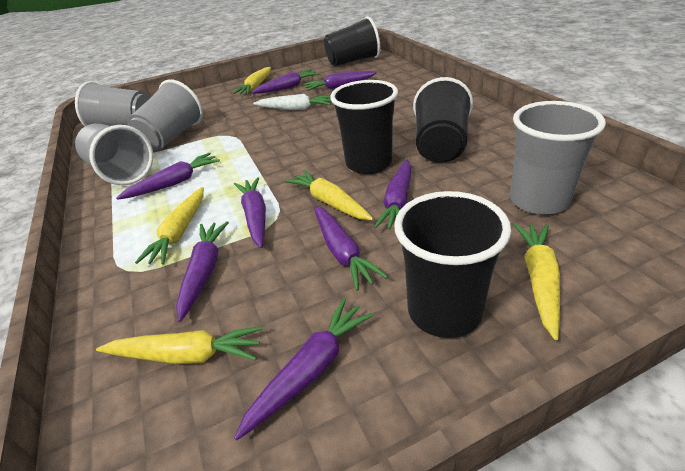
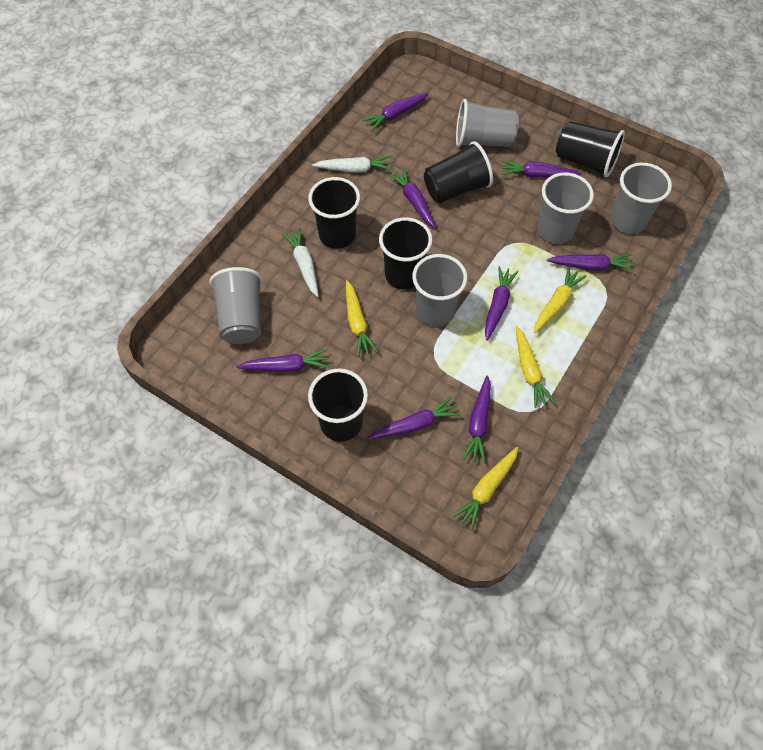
black cup: 4 -> 5
grey cup: 4 -> 5
white carrot: 1 -> 2
yellow carrot: 5 -> 4

